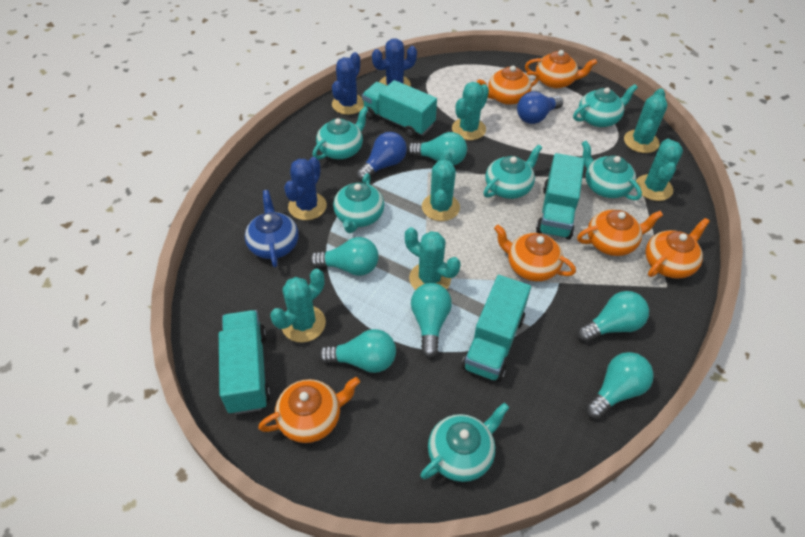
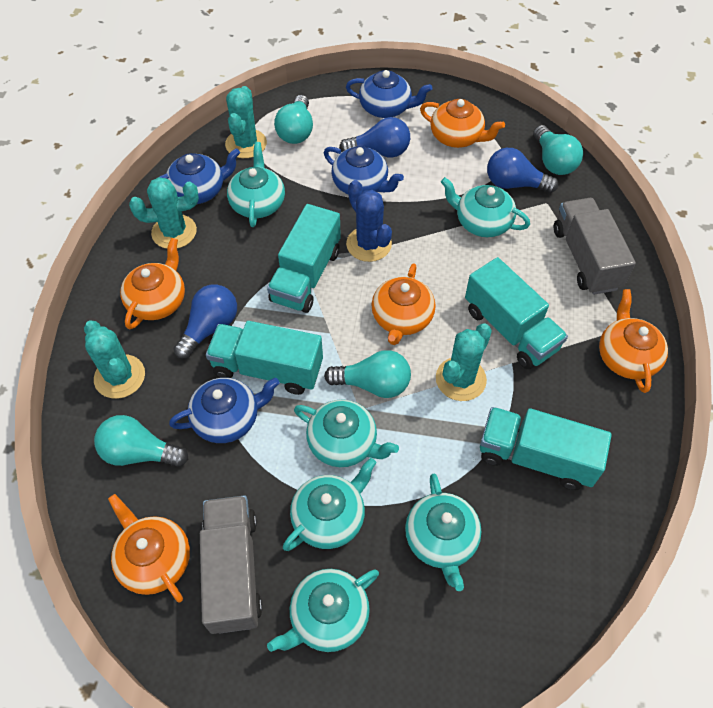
blue cactus: 3 -> 1
blue light bulb: 2 -> 3
blue teapot: 1 -> 4
grey truck: 0 -> 2
orange teapot: 6 -> 5
turquoise cactus: 6 -> 4
turquoise light bulb: 6 -> 4

